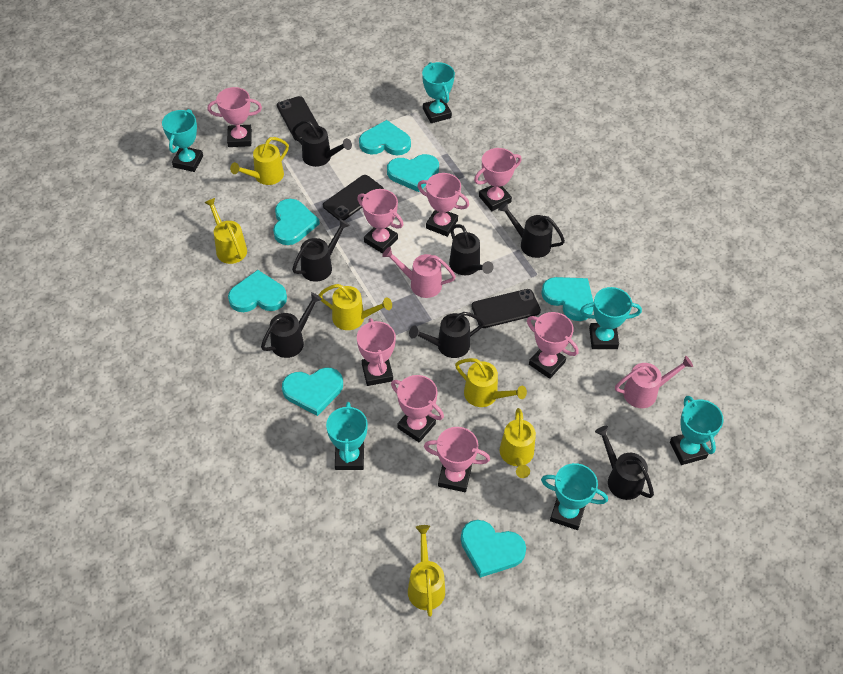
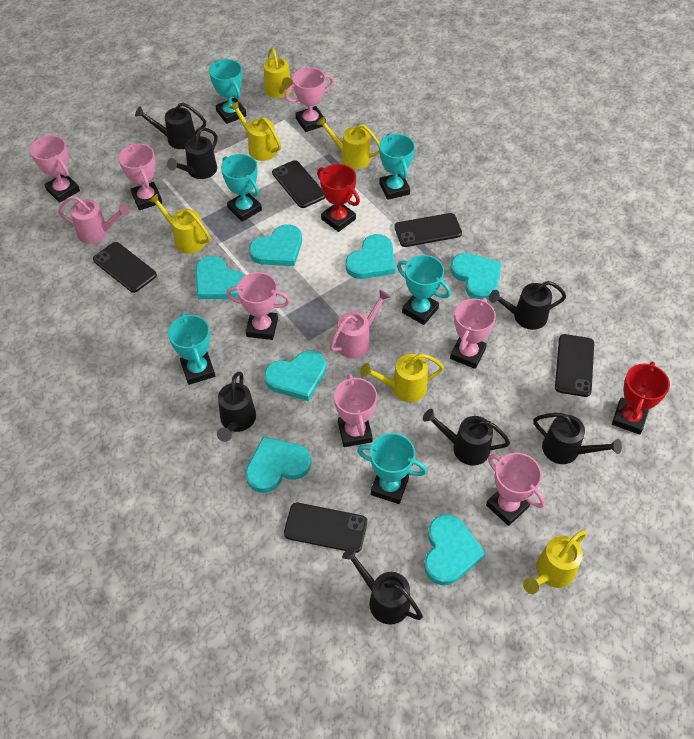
black phone: 3 -> 5
pink trophy: 8 -> 7
red trophy: 0 -> 2

